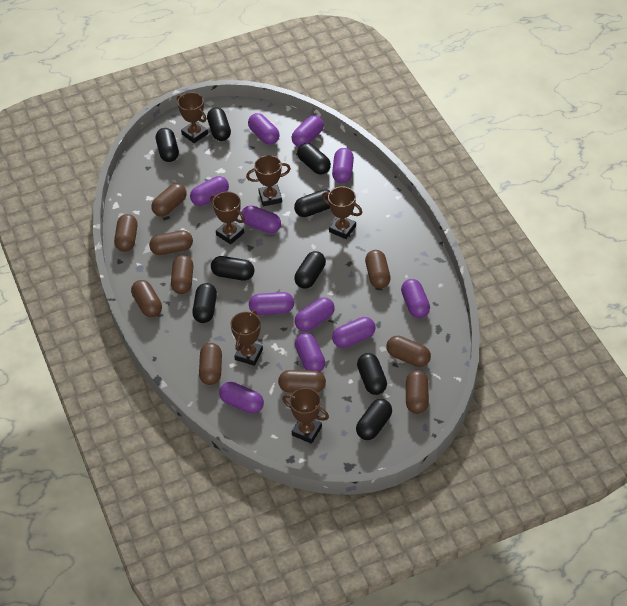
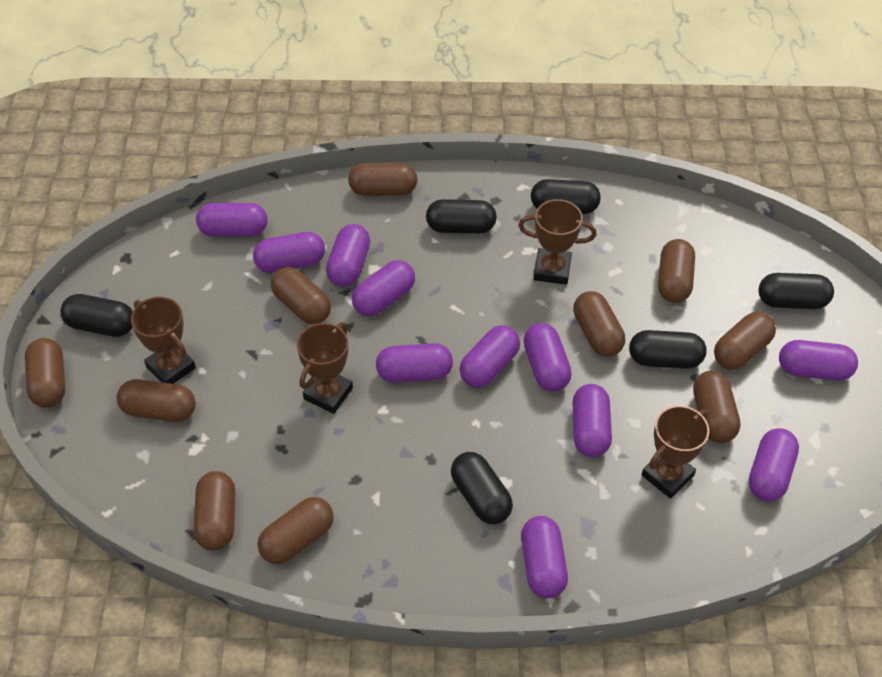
black capsule: 9 -> 6
brown trophy: 6 -> 4

